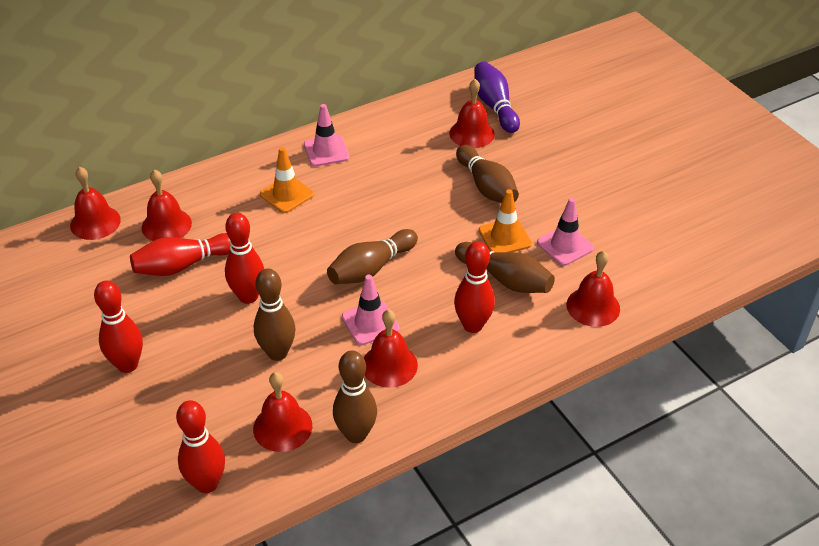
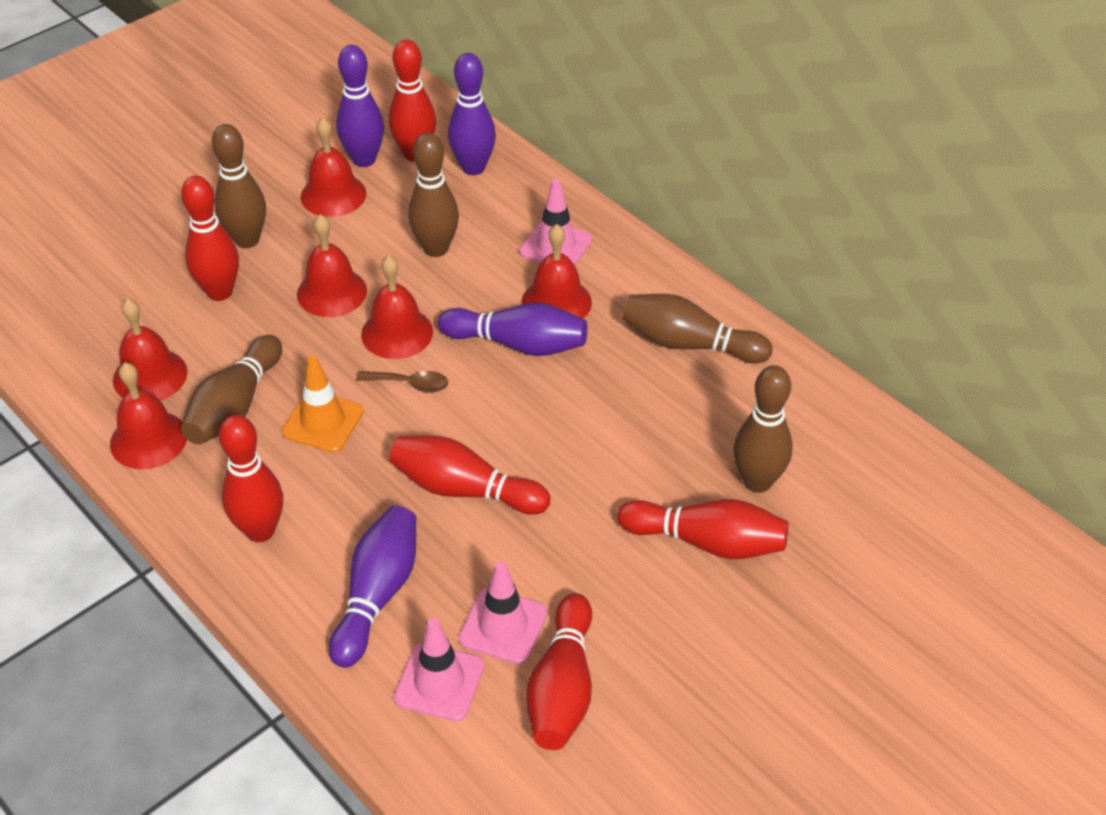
brown spoon: 0 -> 1
orange traffic cone: 2 -> 1
purple bowling pin: 1 -> 4
red bowling pin: 5 -> 6

